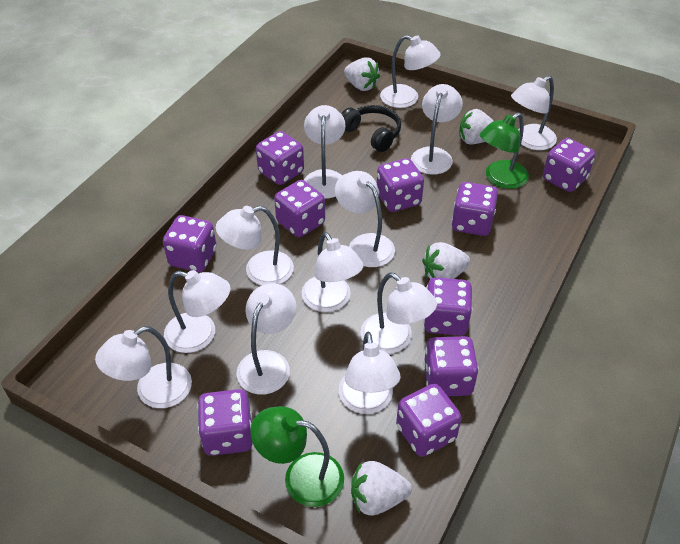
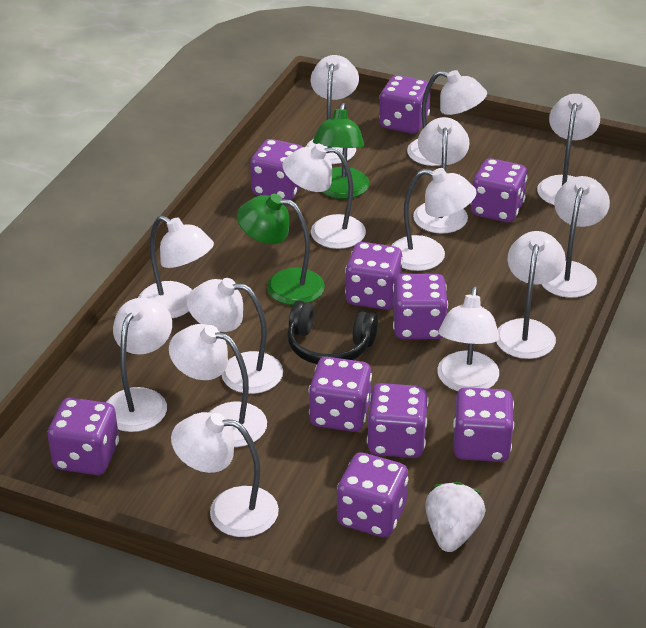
white lamp: 12 -> 14
white strawberry: 4 -> 1

